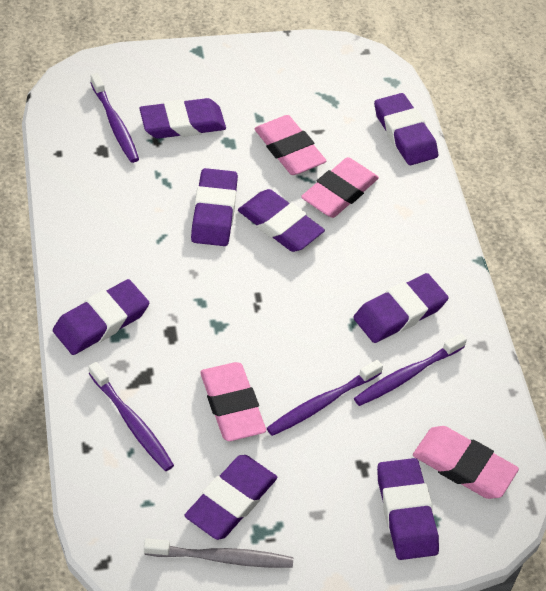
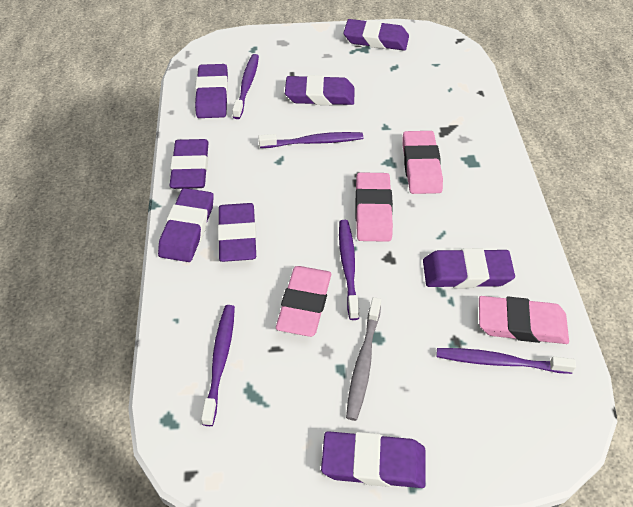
purple toothbrush: 4 -> 5

